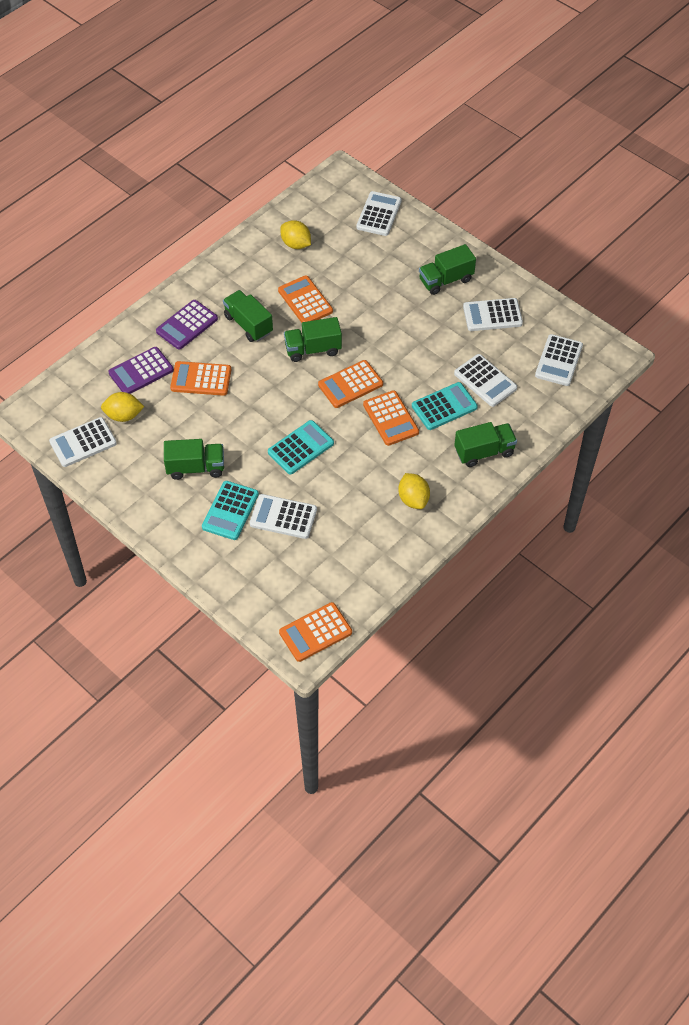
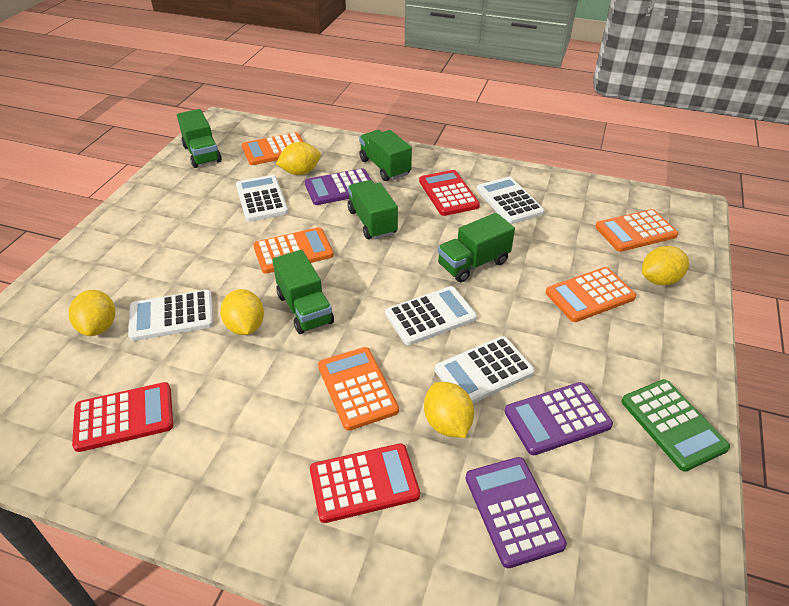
green calculator: 0 -> 1
purple calculator: 2 -> 3
red calculator: 0 -> 3
turquoise calculator: 3 -> 0
white calculator: 6 -> 5
yellow lemon: 3 -> 5

